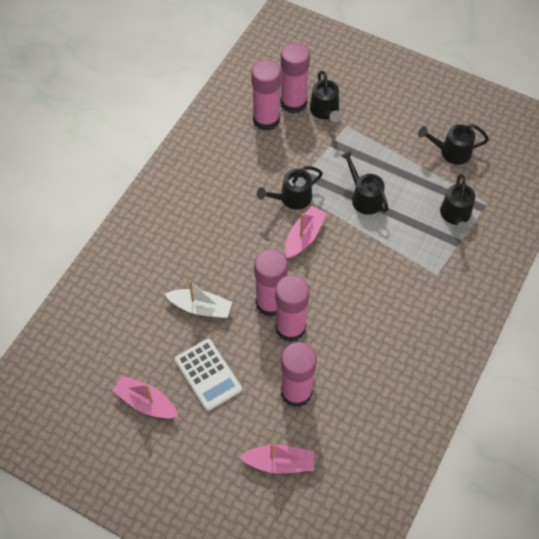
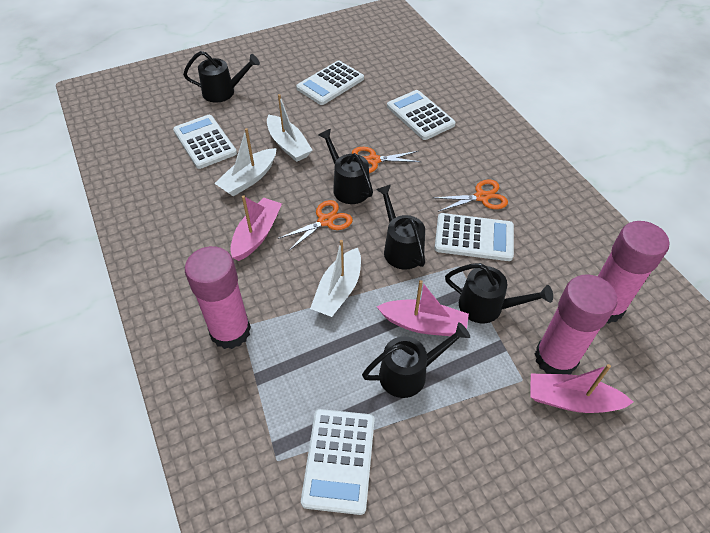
orange scissors: 0 -> 3
pink glue stick: 5 -> 3
white boat: 1 -> 3
white calculator: 1 -> 5

